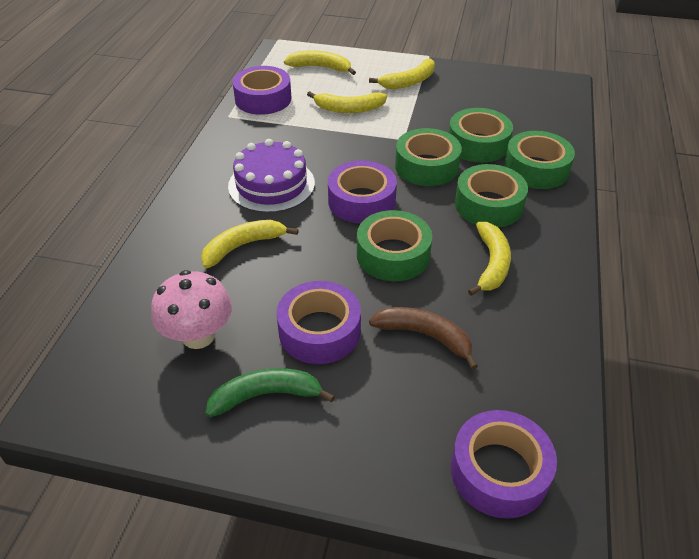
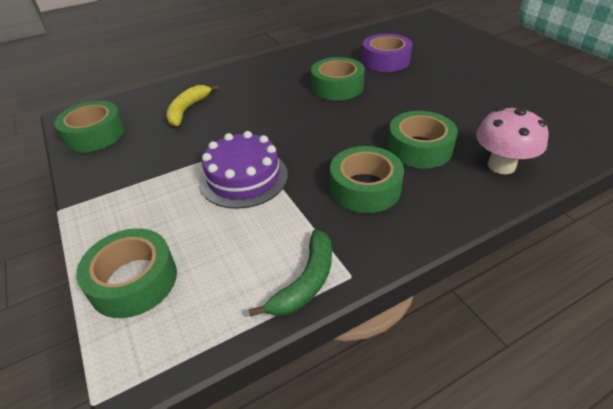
brown banana: 1 -> 0
purple tape: 4 -> 1
yellow banana: 5 -> 1

